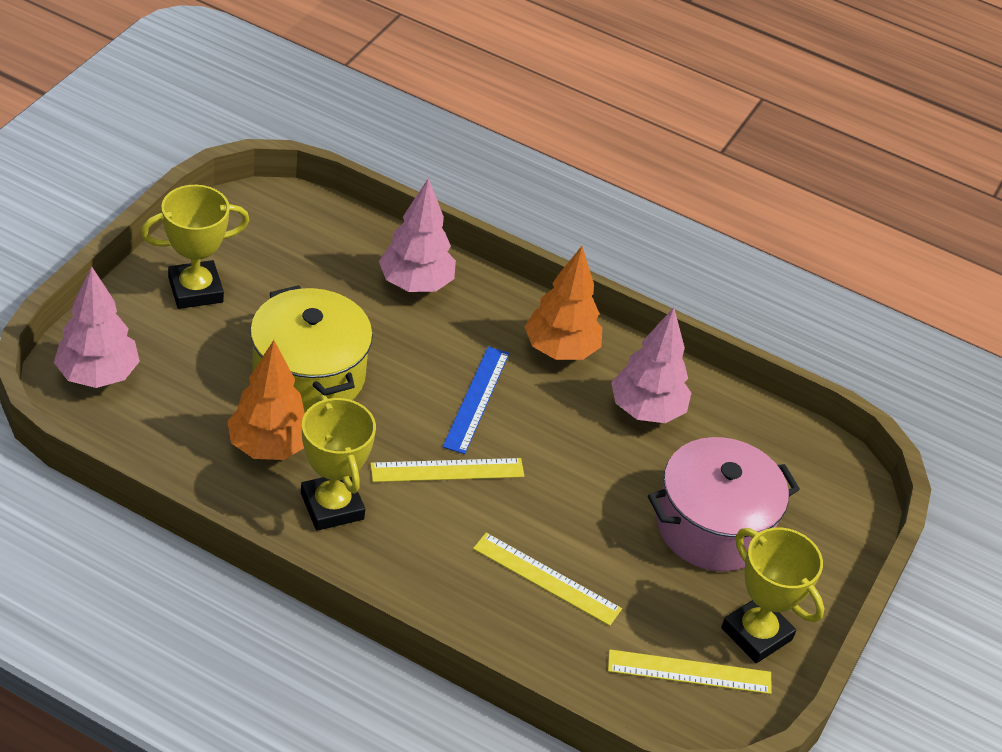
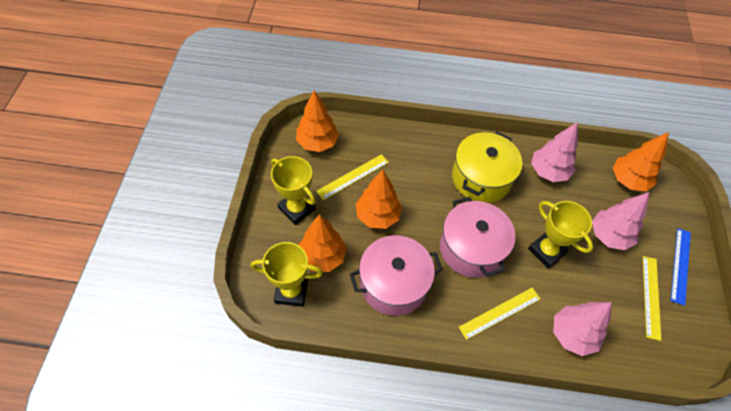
orange tree: 2 -> 4
pink pot: 1 -> 2

